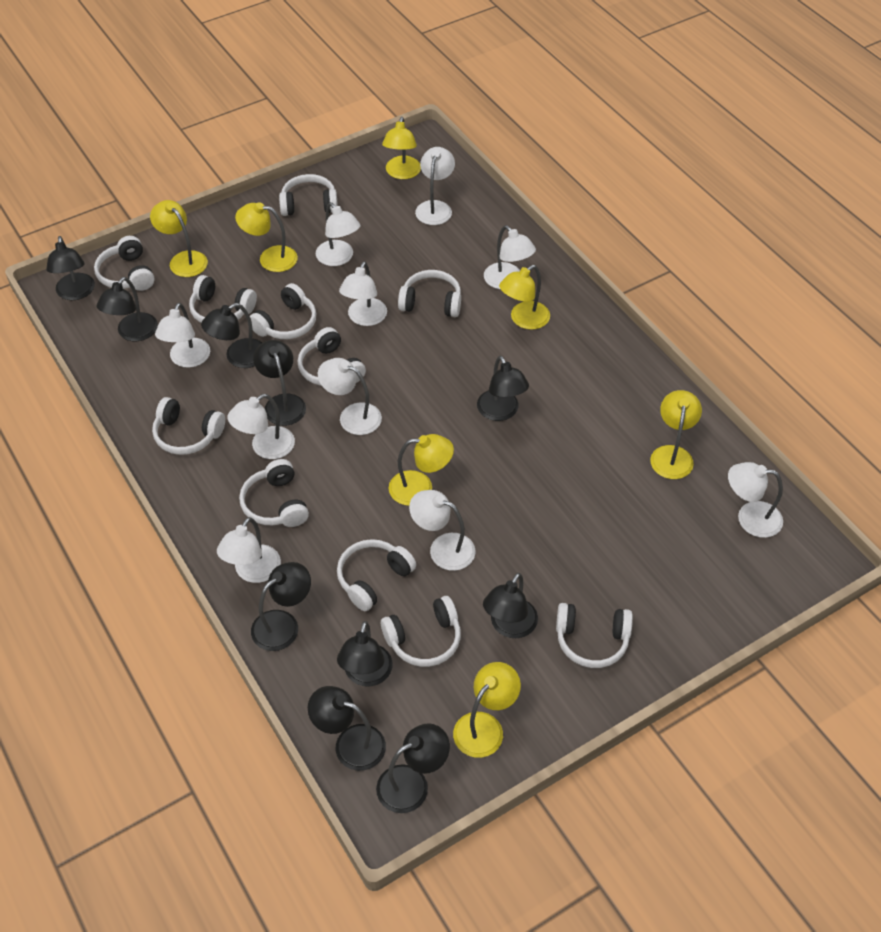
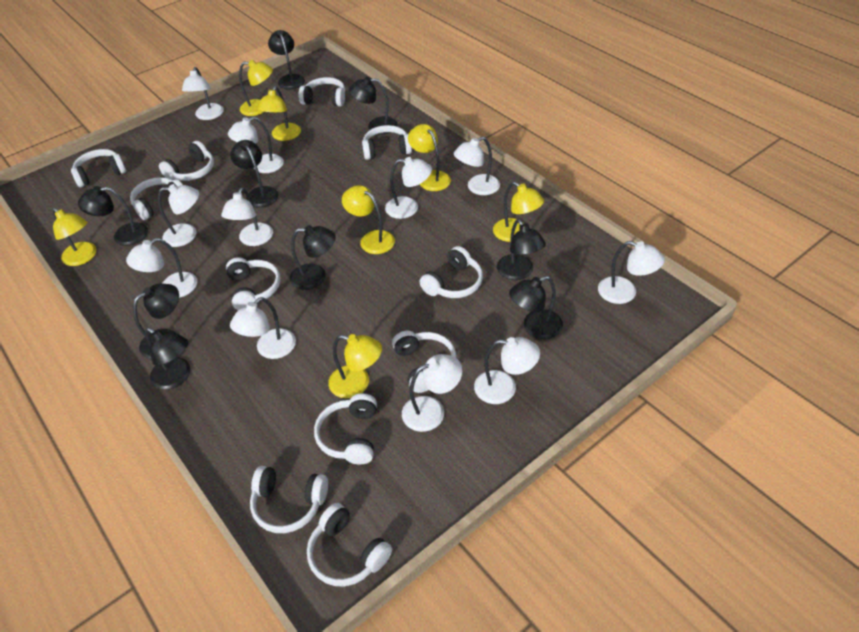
black lamp: 10 -> 9
white lamp: 10 -> 11

